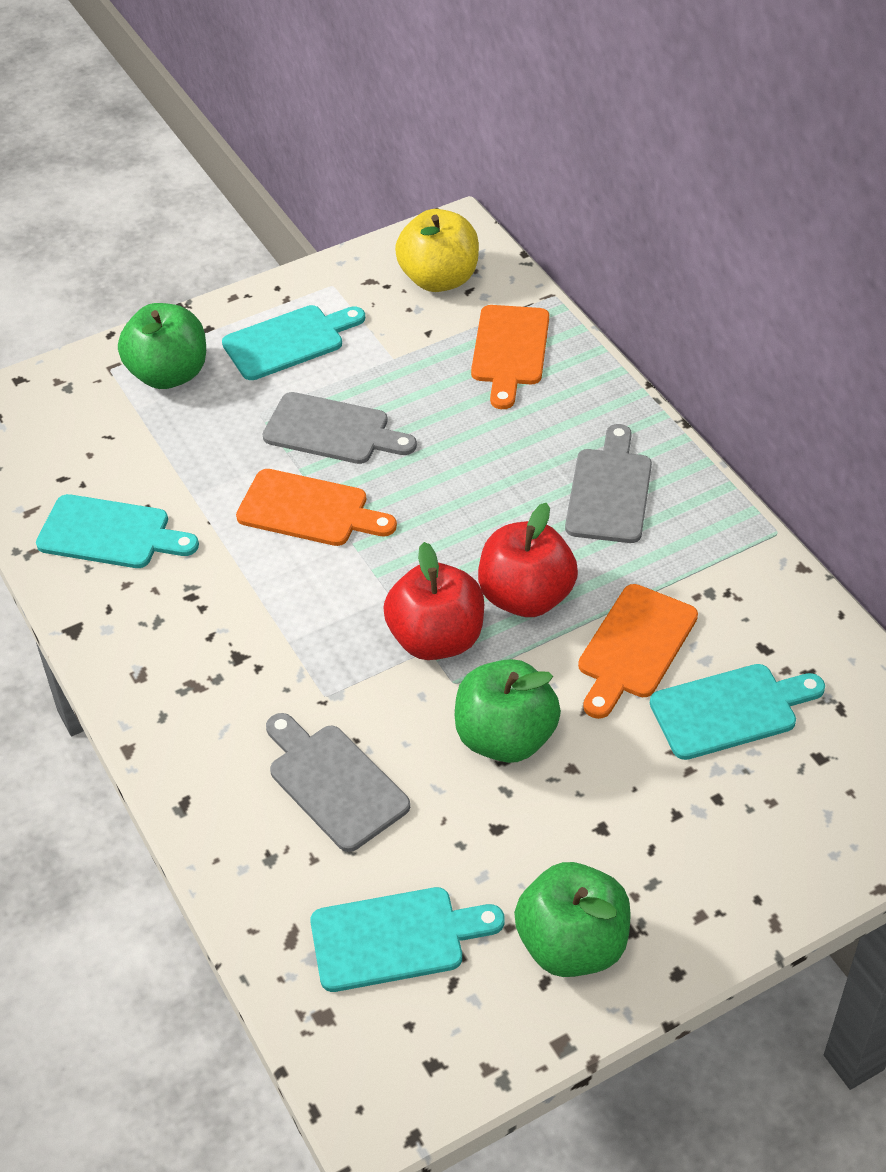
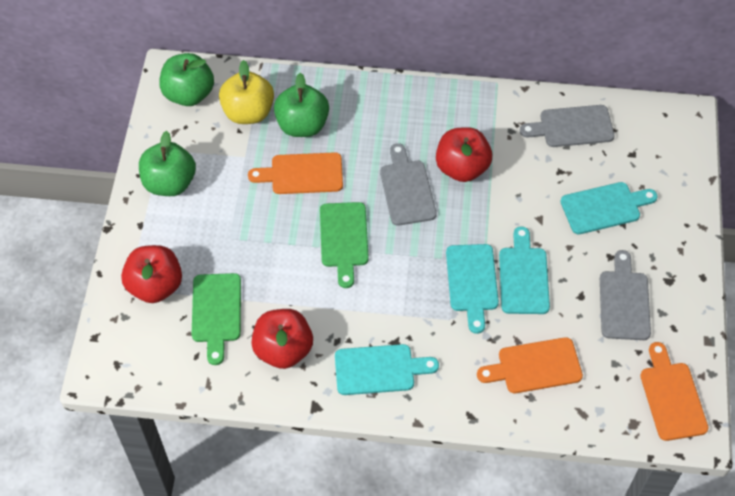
green cutting board: 0 -> 2
red apple: 2 -> 3

